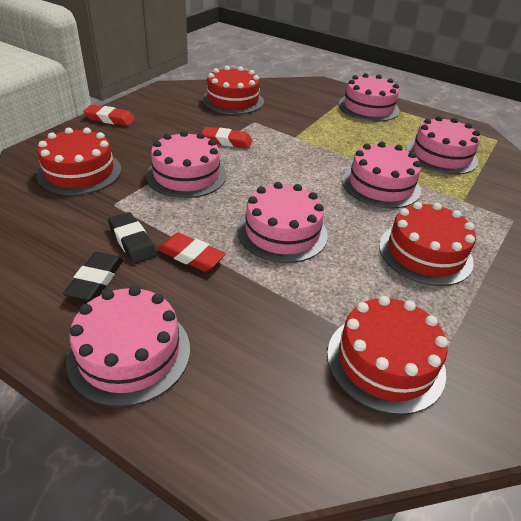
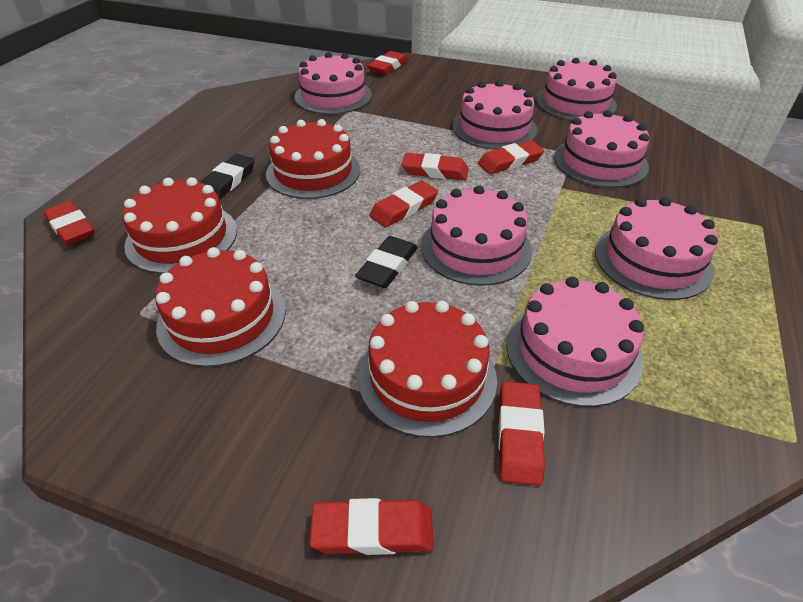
pink cake: 6 -> 7
red eraser: 3 -> 7

